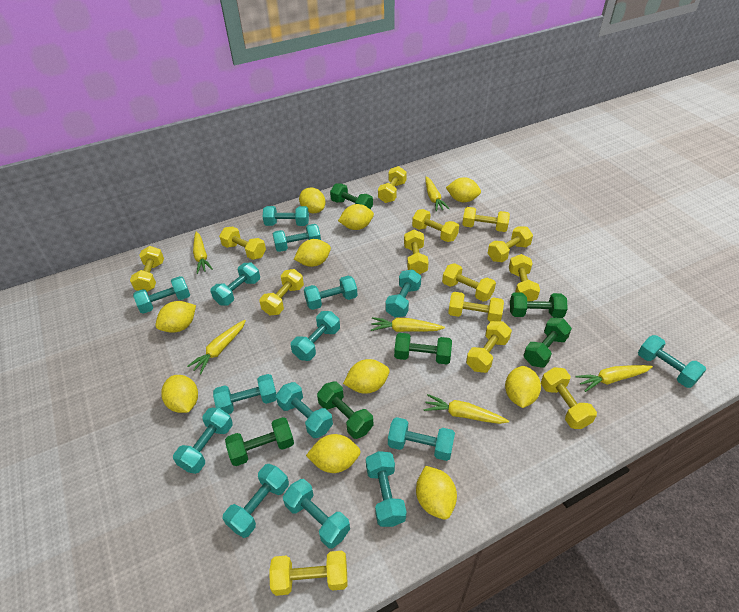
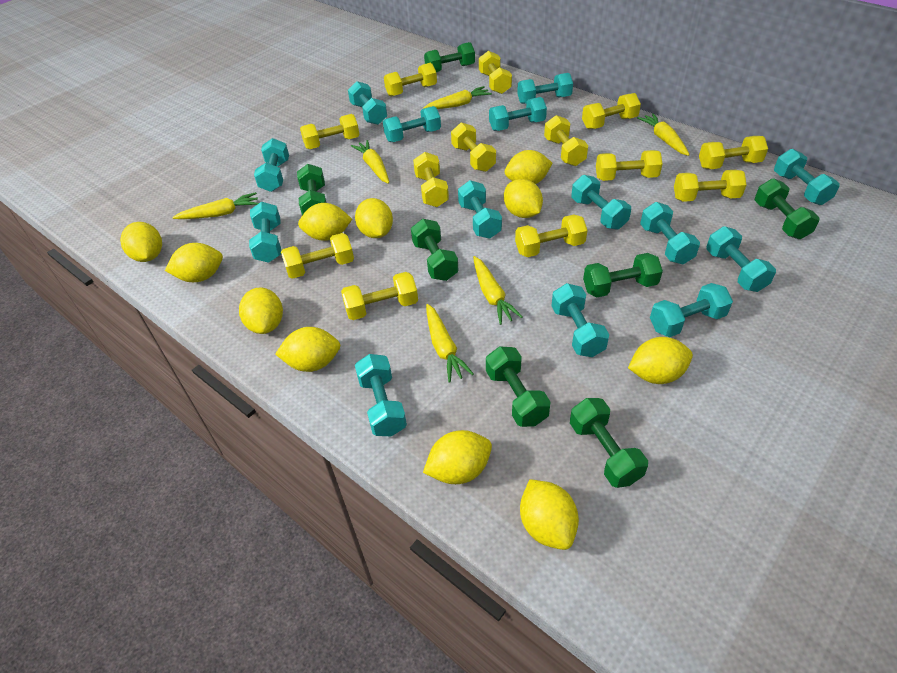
green dumbbell: 6 -> 7
turquoise dumbbell: 15 -> 14
yellow dumbbell: 14 -> 13
yellow lemon: 10 -> 11

